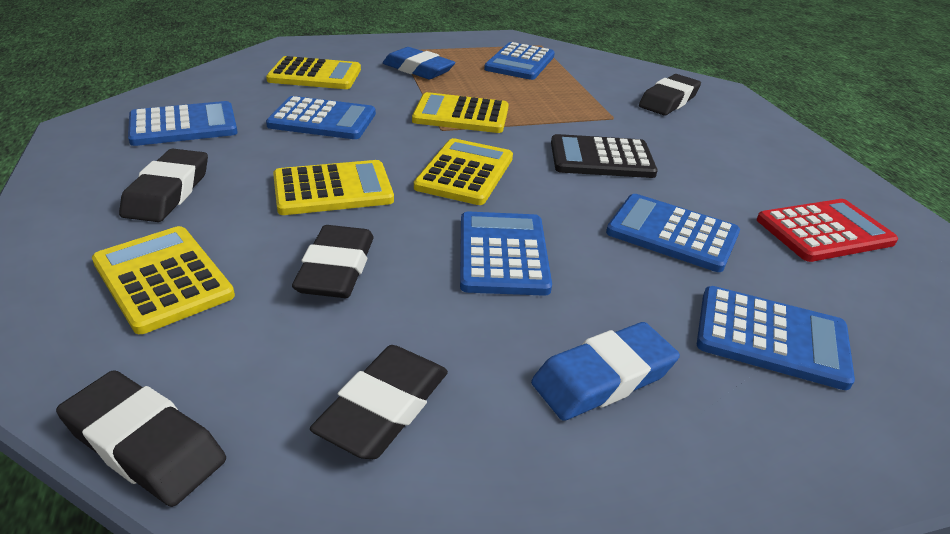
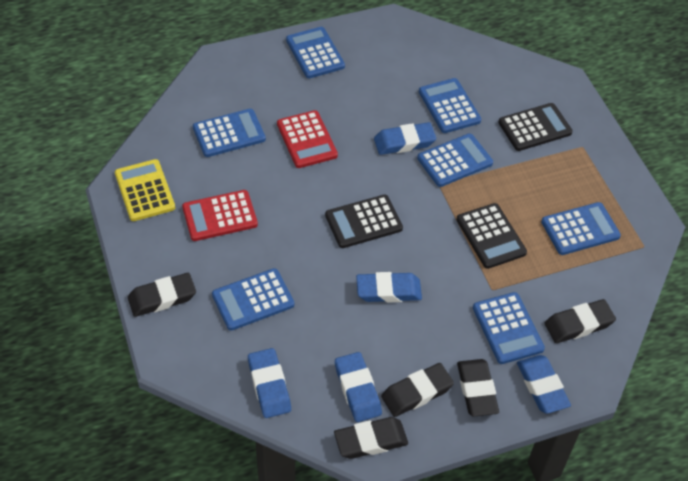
black calculator: 1 -> 3
blue calculator: 6 -> 7
blue eraser: 2 -> 5
red calculator: 1 -> 2
yellow calculator: 5 -> 1

